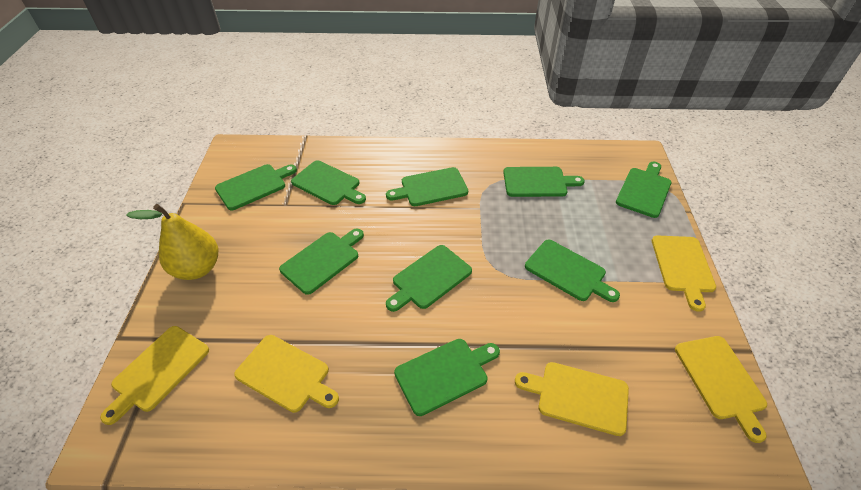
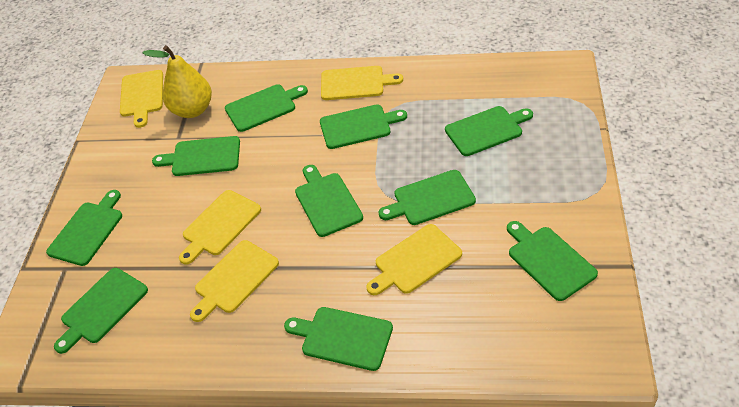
green cutting board: 9 -> 10

